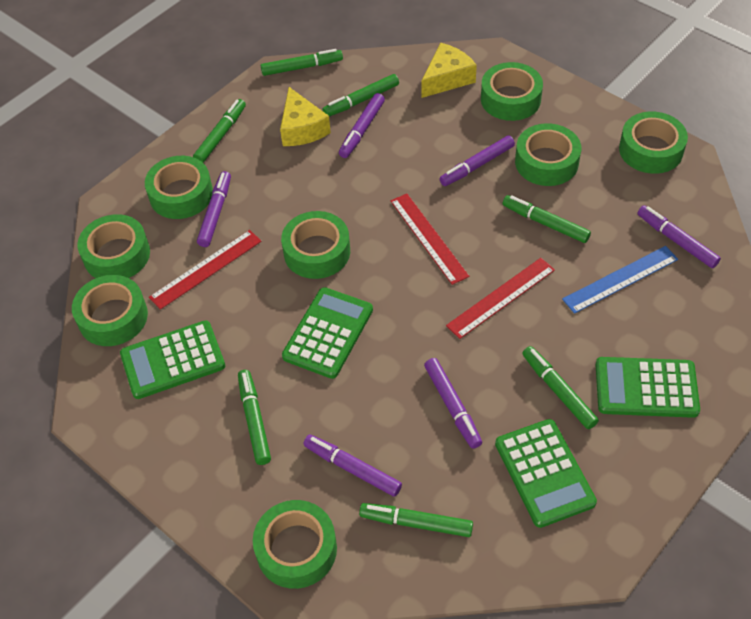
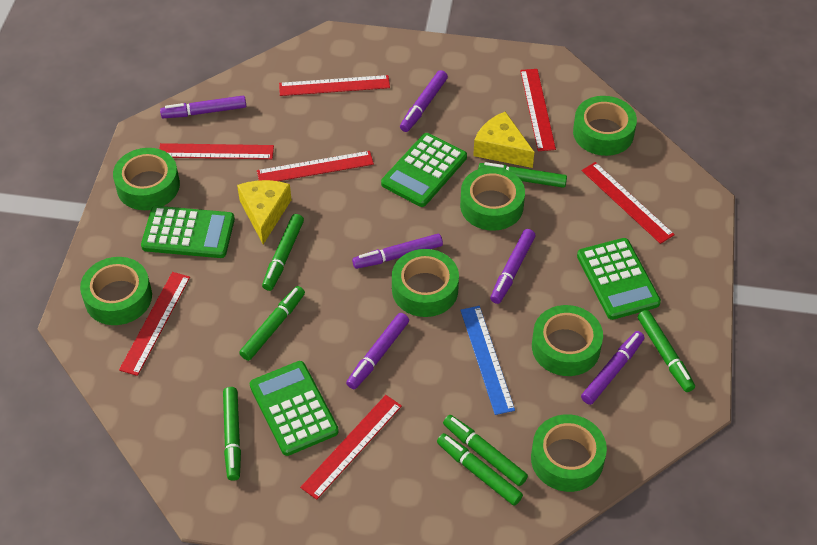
green tape: 8 -> 7
red ruler: 3 -> 7

